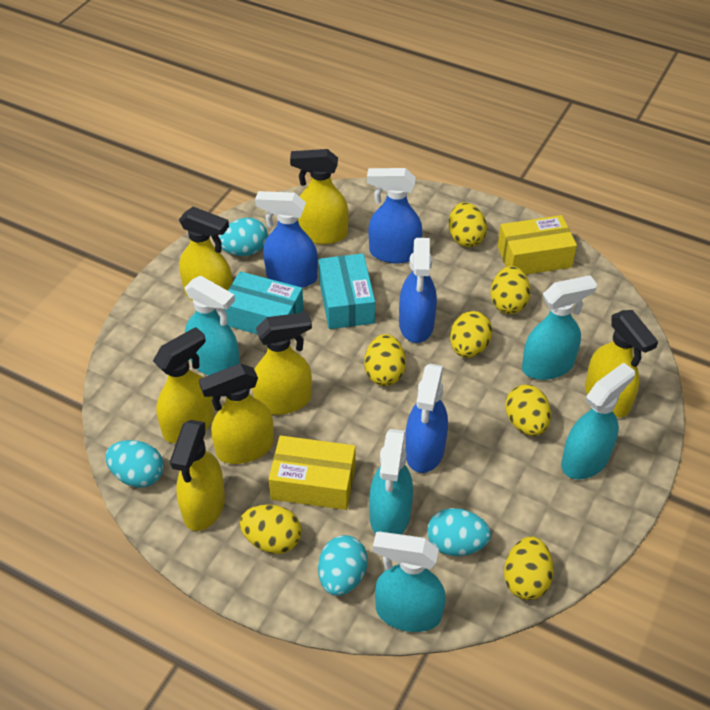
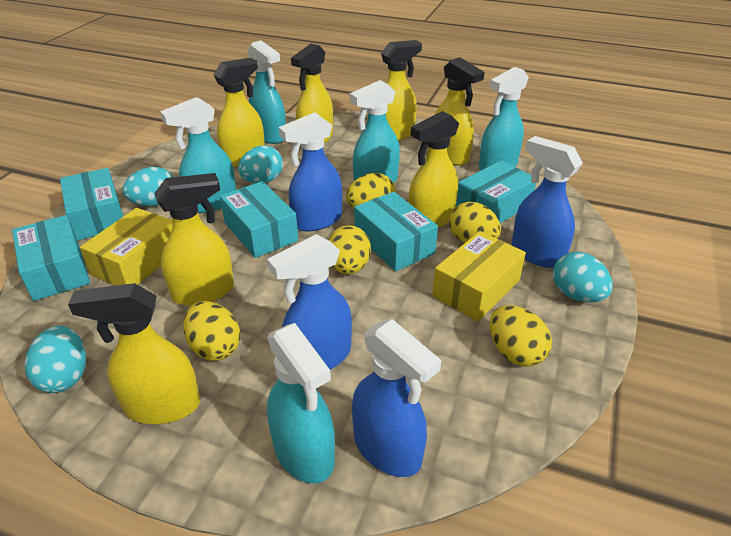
turquoise box: 2 -> 5
yellow egg: 7 -> 5

